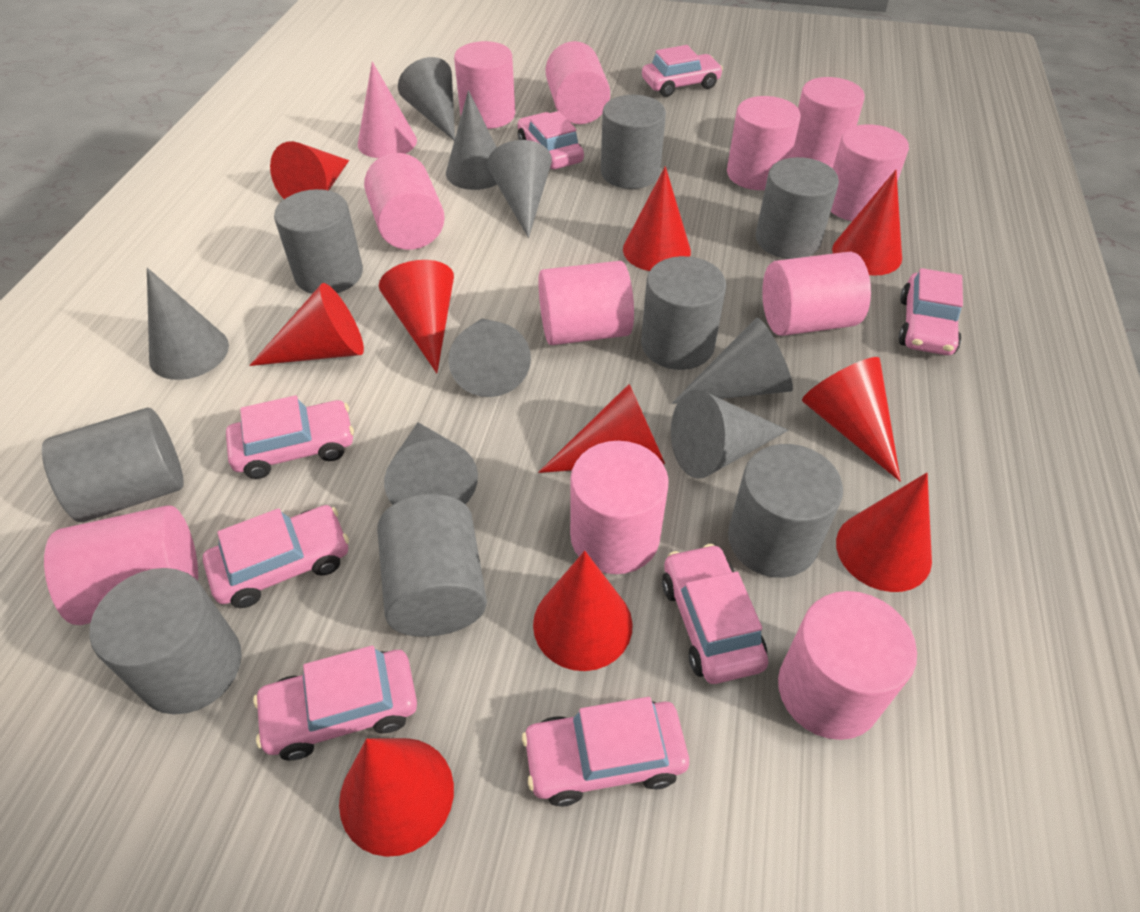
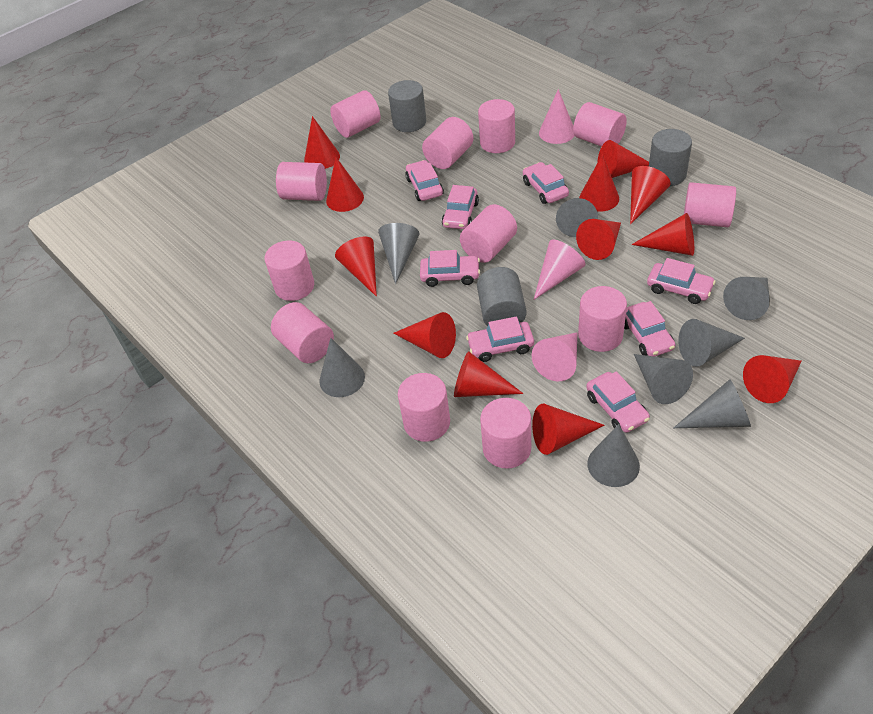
grey cylinder: 8 -> 3
pink cone: 1 -> 3
pink cylinder: 11 -> 12
red cone: 10 -> 12

